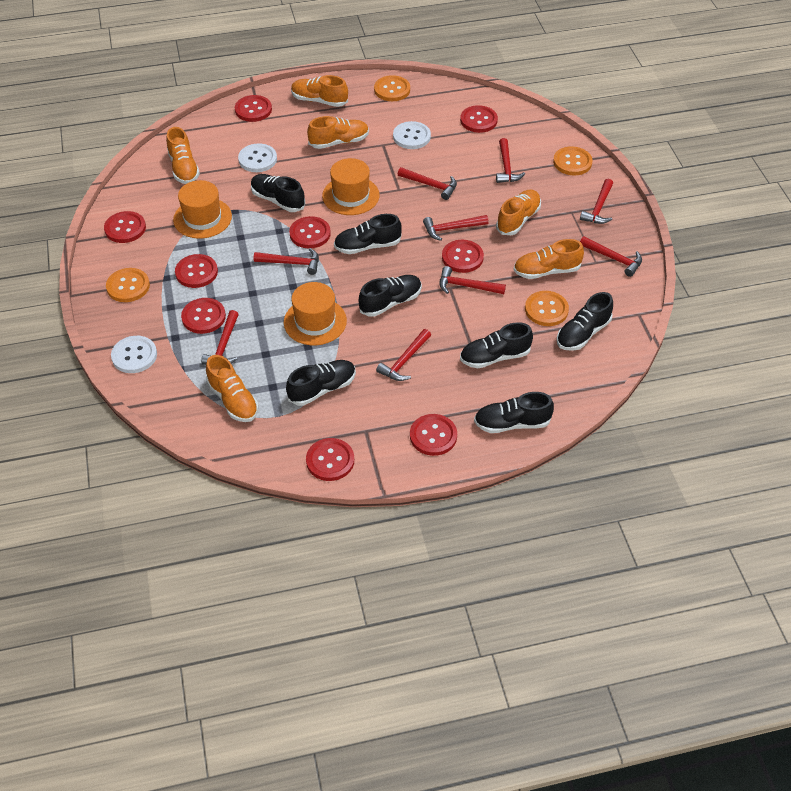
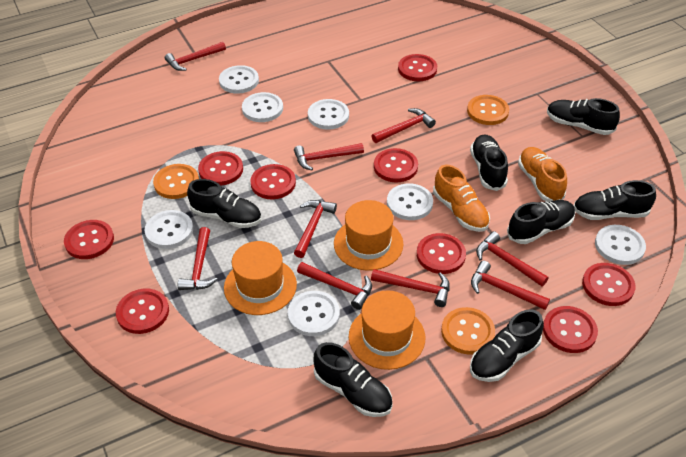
orange button: 4 -> 3
orange shoe: 6 -> 2
white button: 3 -> 7

